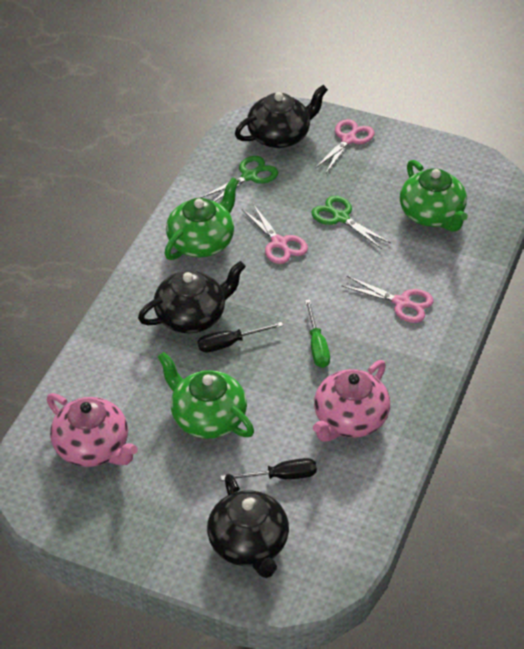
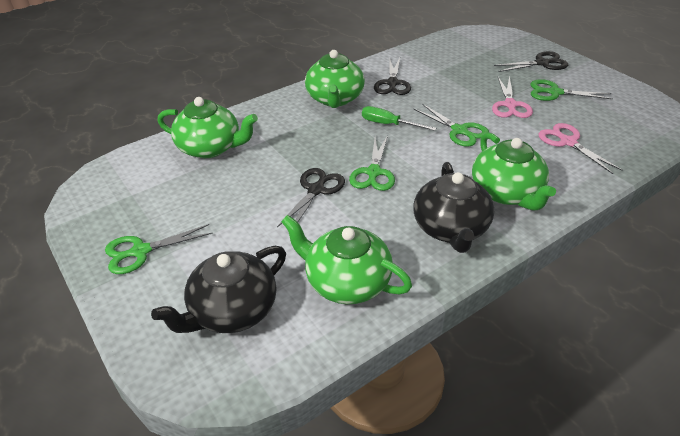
black scissors: 0 -> 3
black screwdriver: 2 -> 0
black teapot: 3 -> 2
green scissors: 2 -> 4
green teapot: 3 -> 4
pink scissors: 3 -> 2
pink teapot: 2 -> 0

